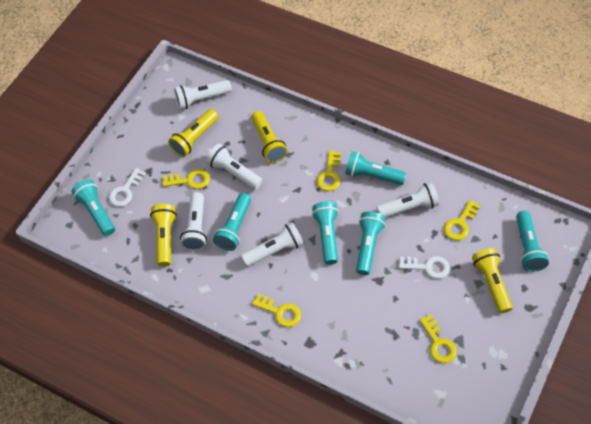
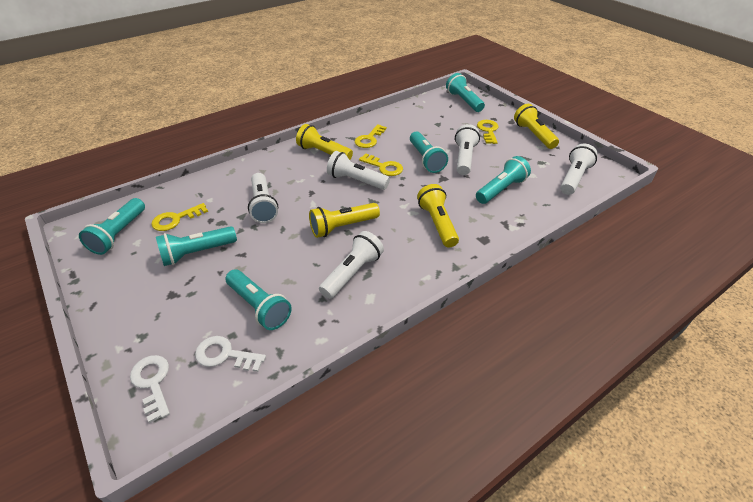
yellow key: 5 -> 4

